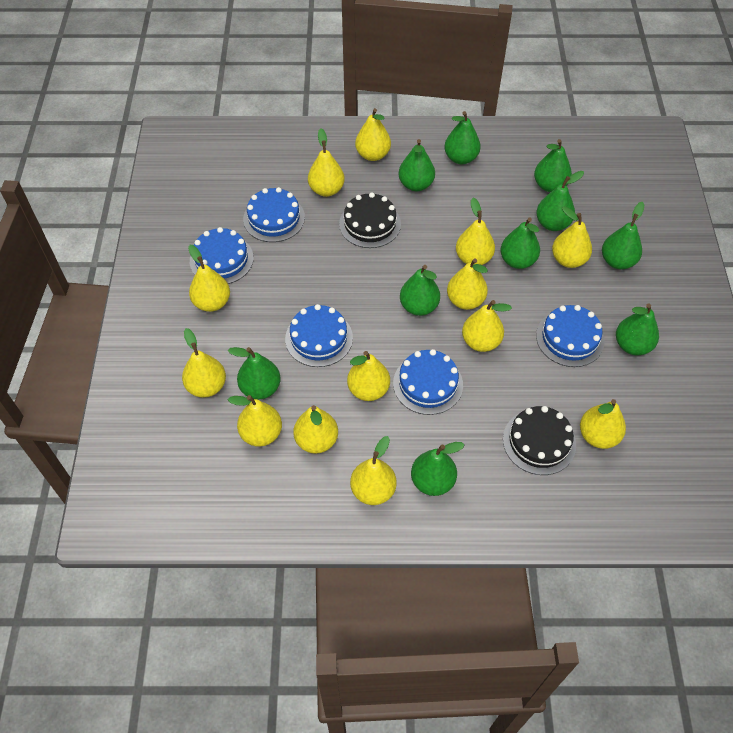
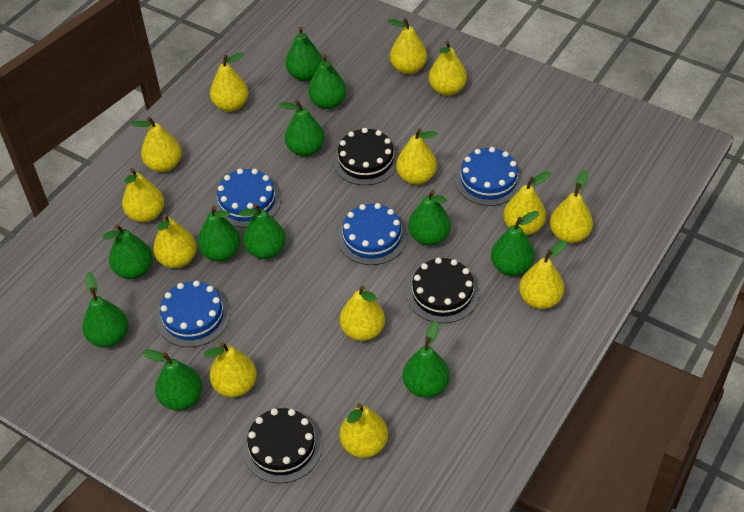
black cake: 2 -> 3
blue cake: 5 -> 4
green pear: 10 -> 11

